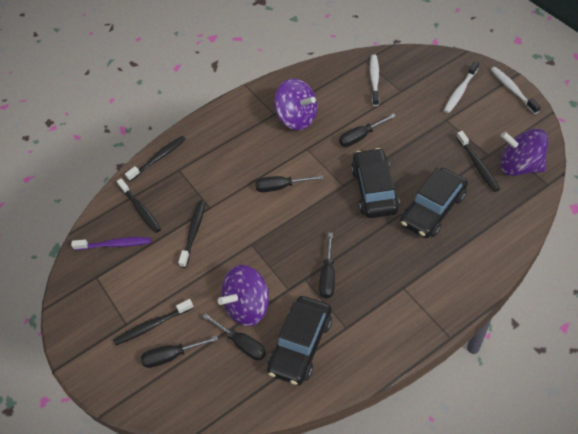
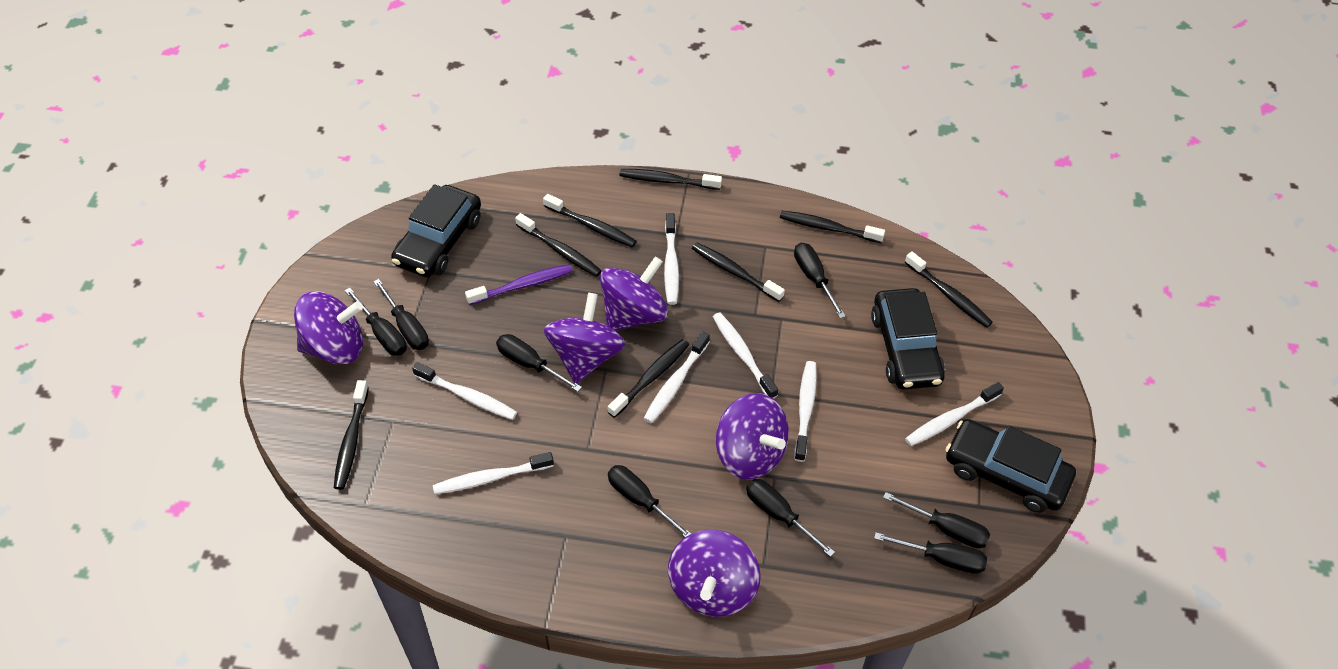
black screwdriver: 5 -> 8
black toothbrush: 5 -> 8
purple spinning top: 3 -> 5
white toothbrush: 3 -> 7

